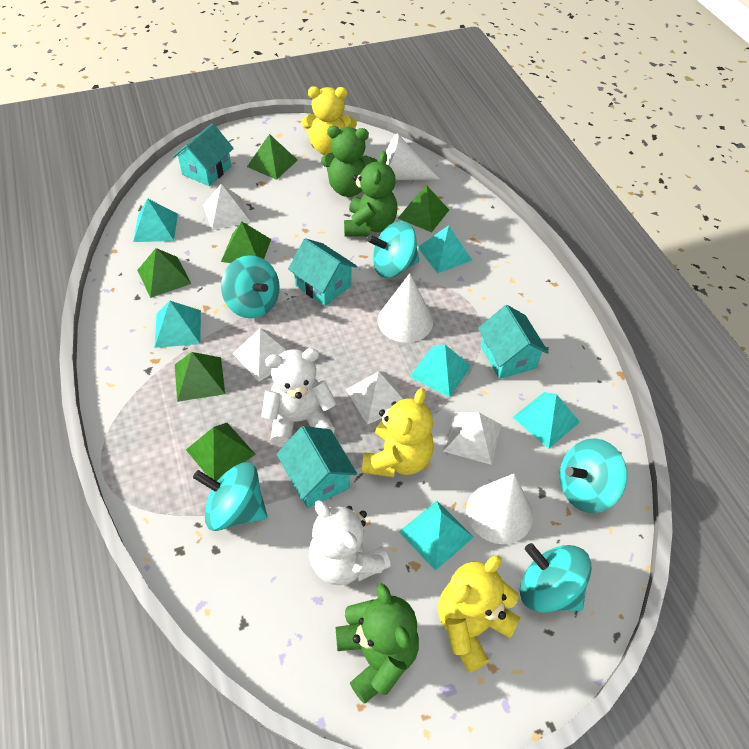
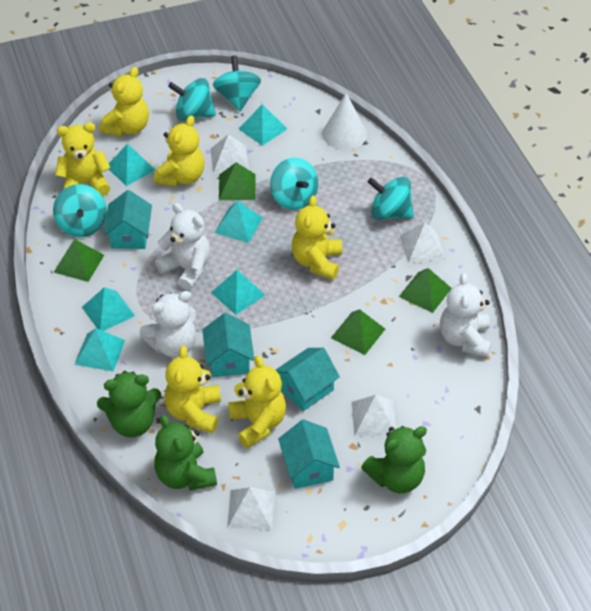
green pyramid: 6 -> 4
white cone: 3 -> 1
white teddy bear: 2 -> 3
yellow teddy bear: 3 -> 6

